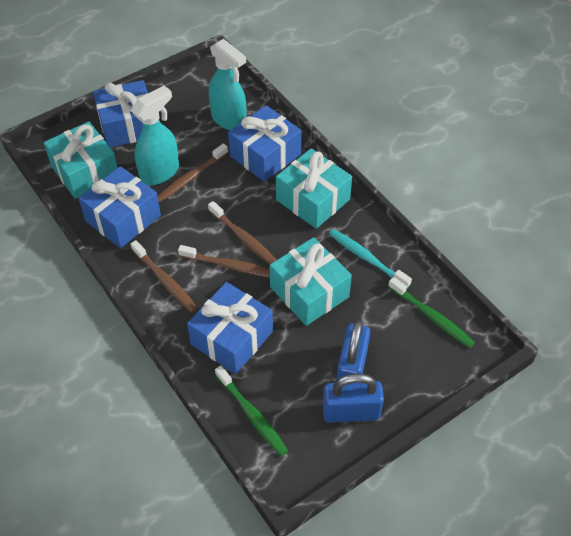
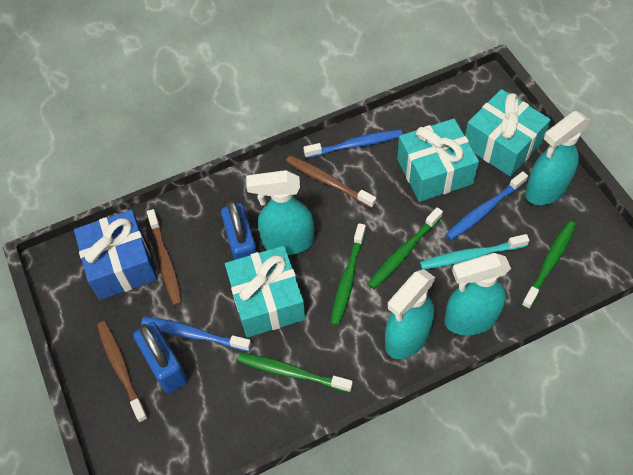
blue gift: 4 -> 1
blue toothbrush: 0 -> 3
brown toothbrush: 4 -> 3
green toothbrush: 2 -> 4
turquoise spray bottle: 2 -> 4

